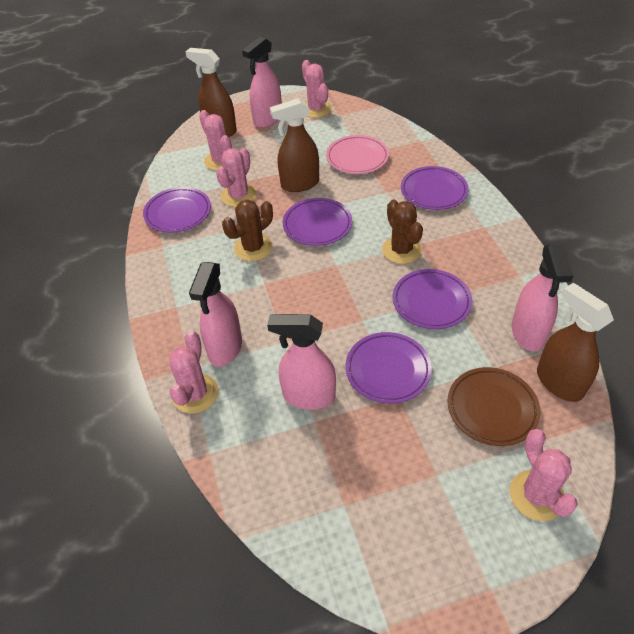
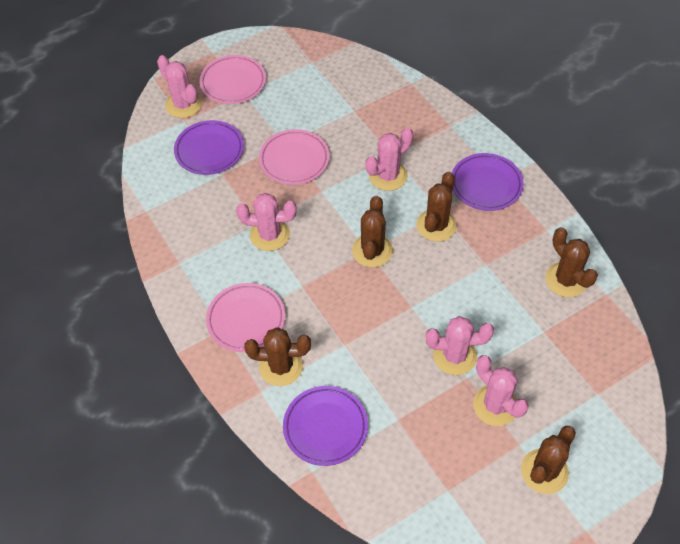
brown cactus: 2 -> 5
brown plate: 1 -> 0
brown spray bottle: 3 -> 0
pink plate: 1 -> 3
pink spray bottle: 4 -> 0
purple plate: 5 -> 3

